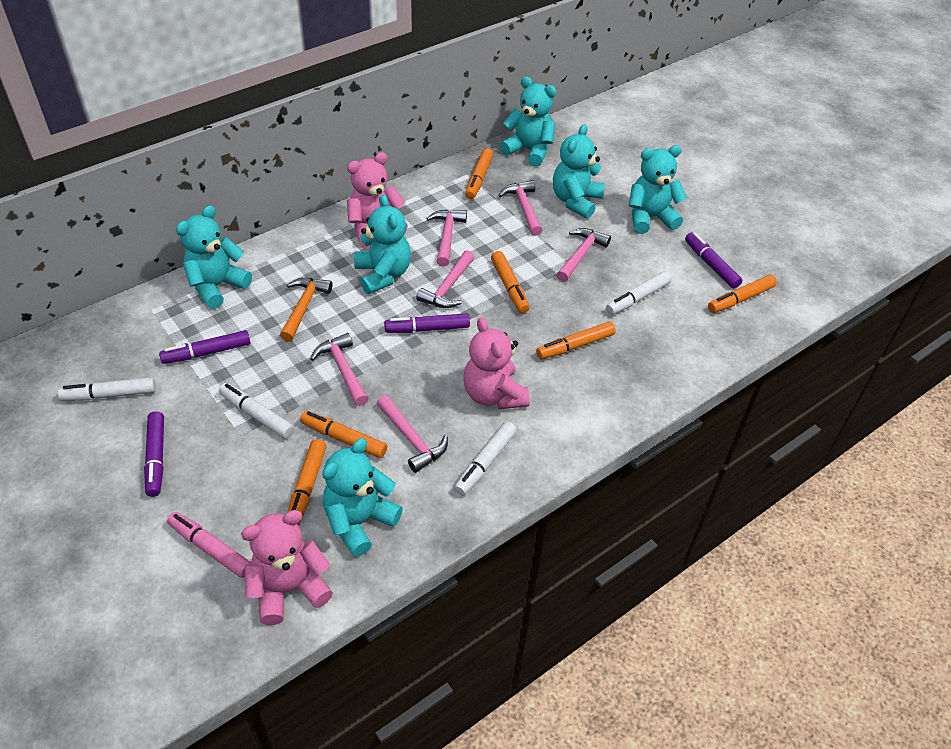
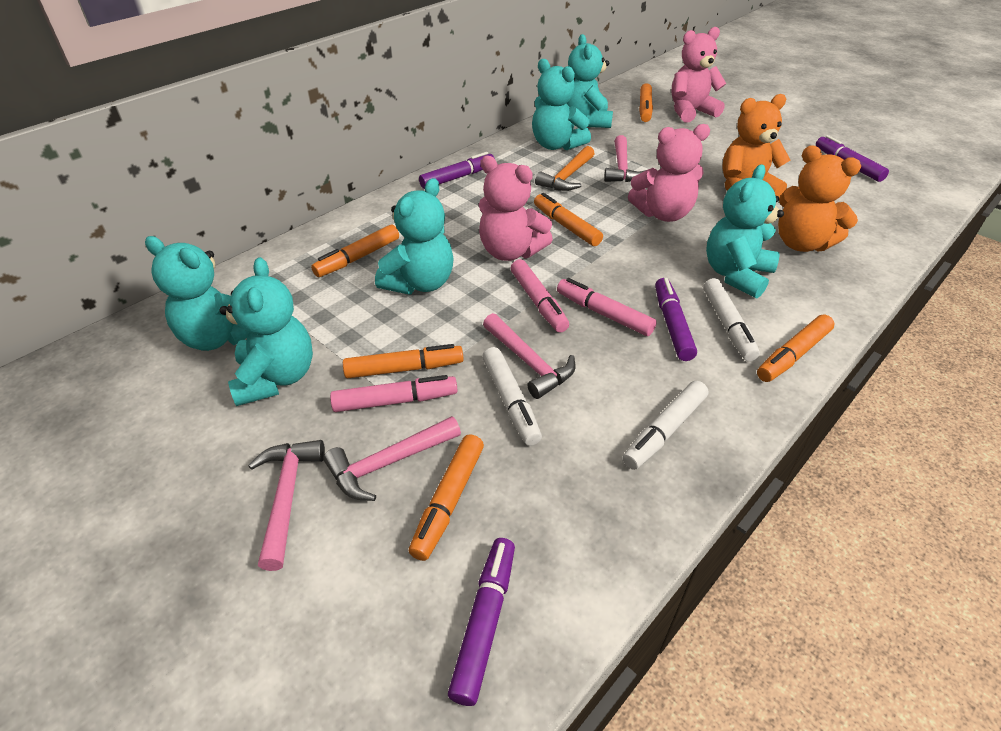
orange teddy bear: 0 -> 2
pink hammer: 6 -> 4
pink marker: 1 -> 3
white marker: 4 -> 3

